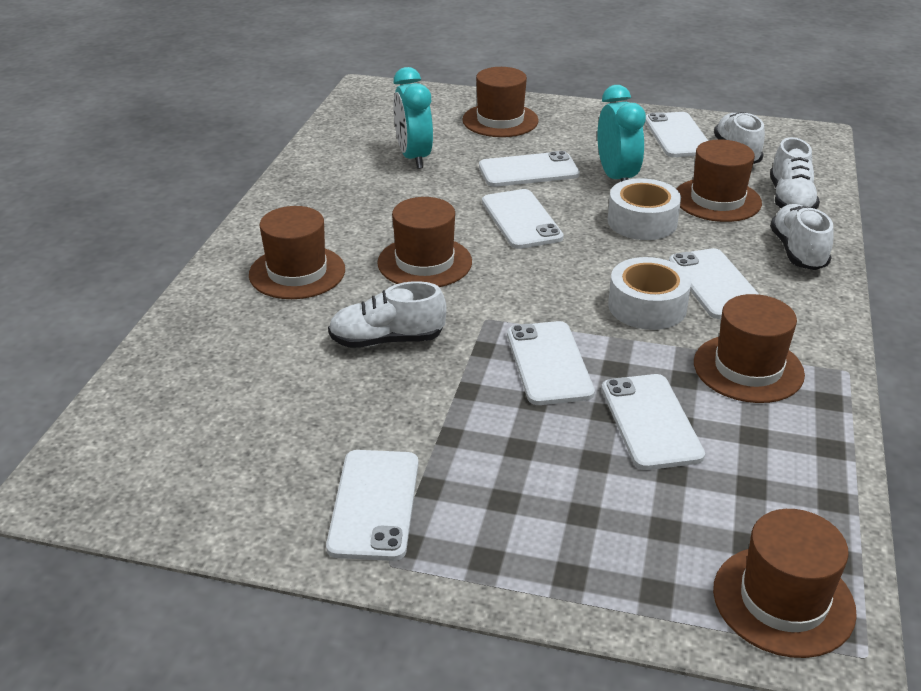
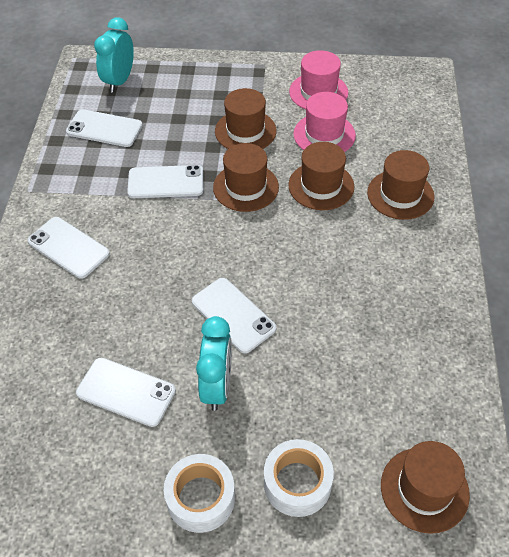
brown hat: 6 -> 5
pink hat: 0 -> 2
white phone: 7 -> 5
white shoe: 4 -> 0

